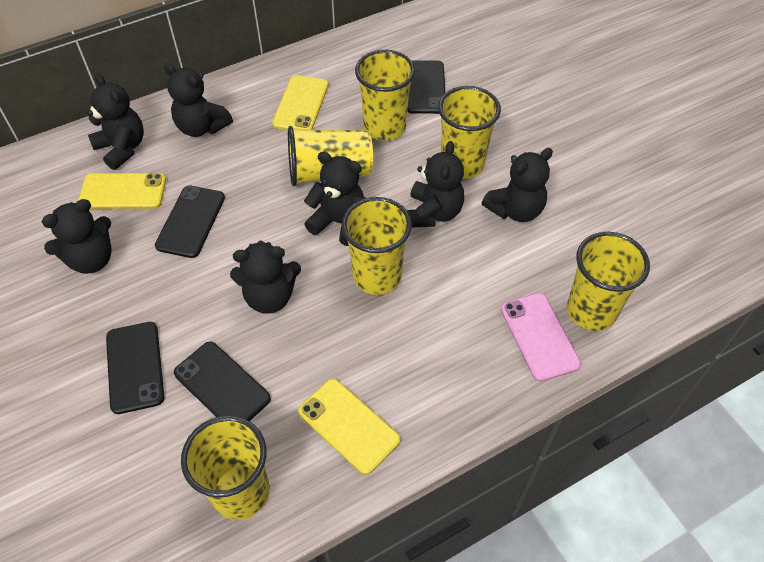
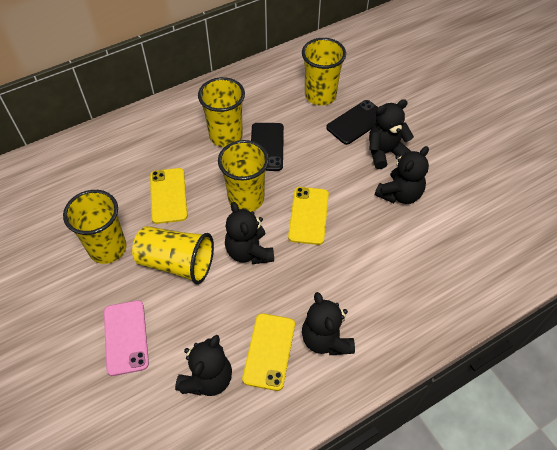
black phone: 4 -> 2
black teddy bear: 7 -> 5
yellow cup: 6 -> 5

